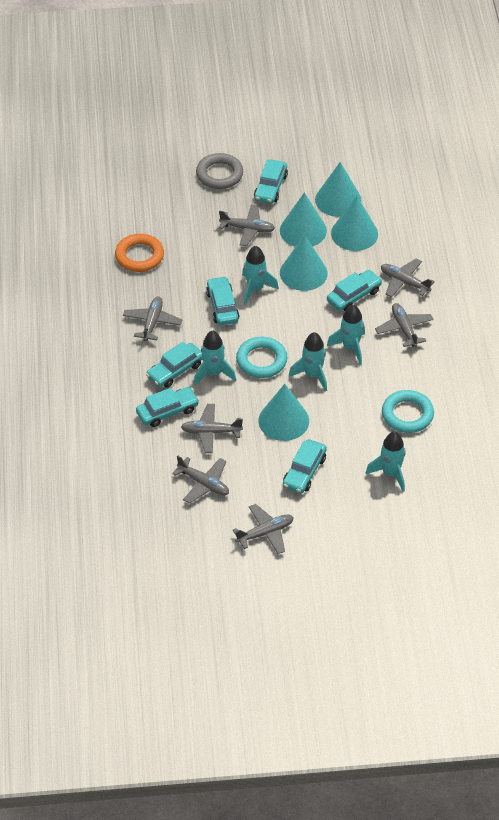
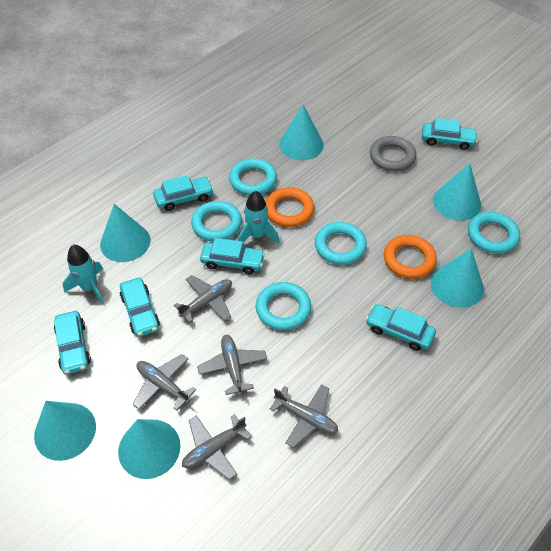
grey plane: 7 -> 5
orange ring: 1 -> 2
turquoise cone: 5 -> 6
turquoise ring: 2 -> 5
turquoise rocket: 5 -> 2

